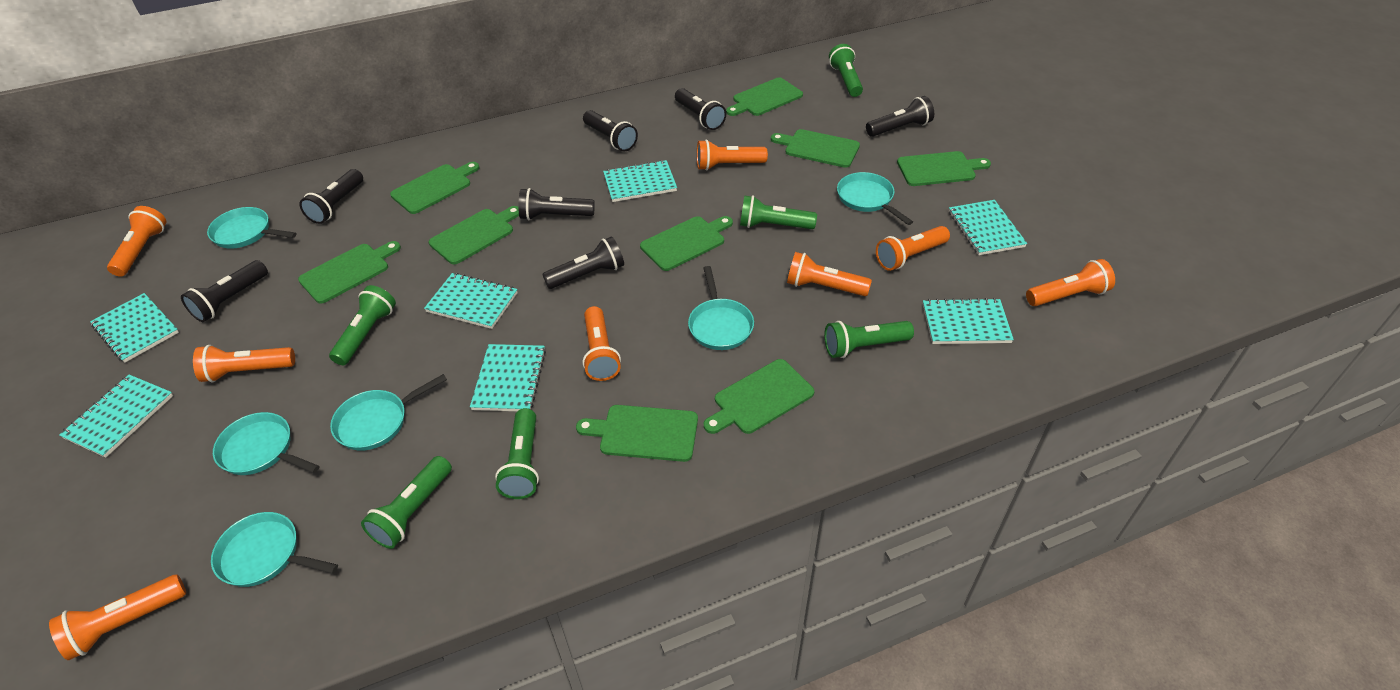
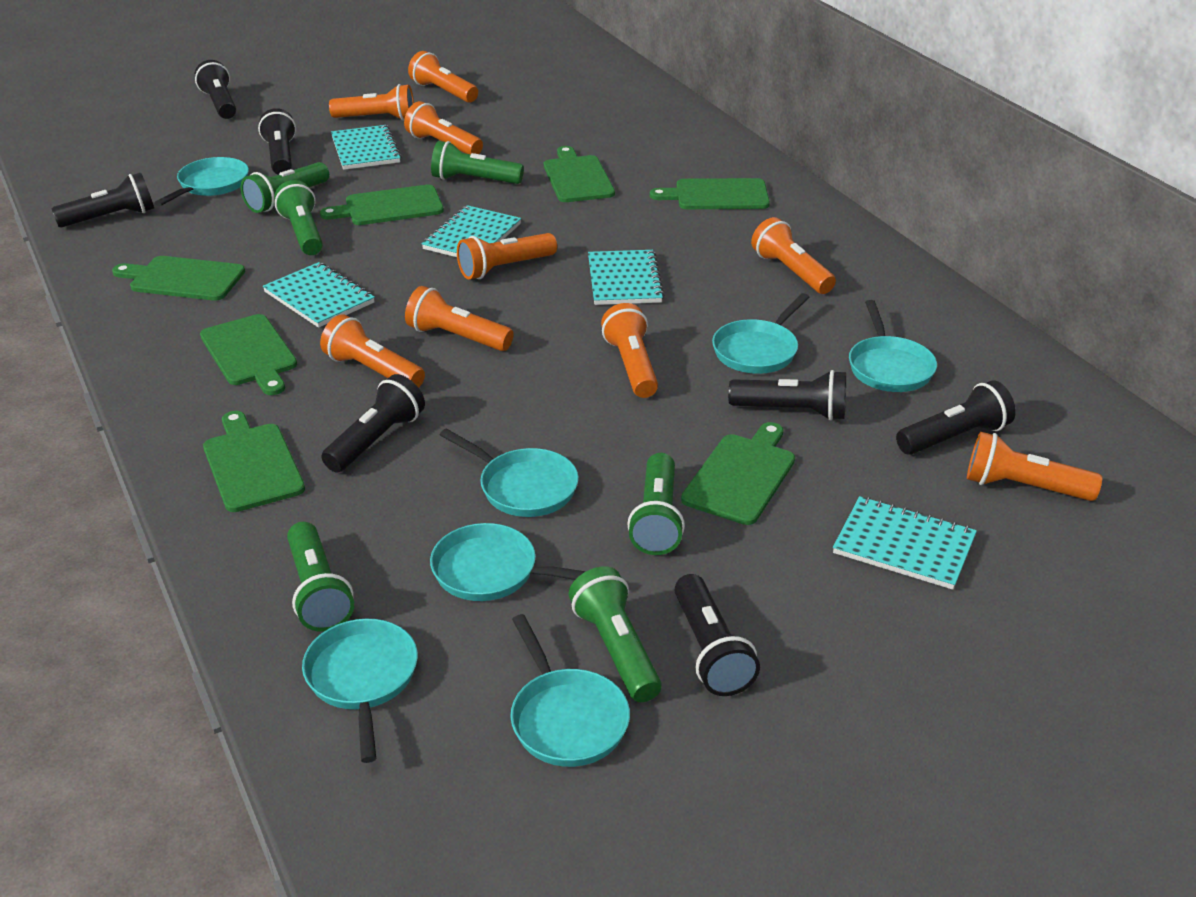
green cutting board: 9 -> 7
orange flashlight: 8 -> 9
turquoise notebook: 7 -> 5
turquoise pan: 6 -> 7

